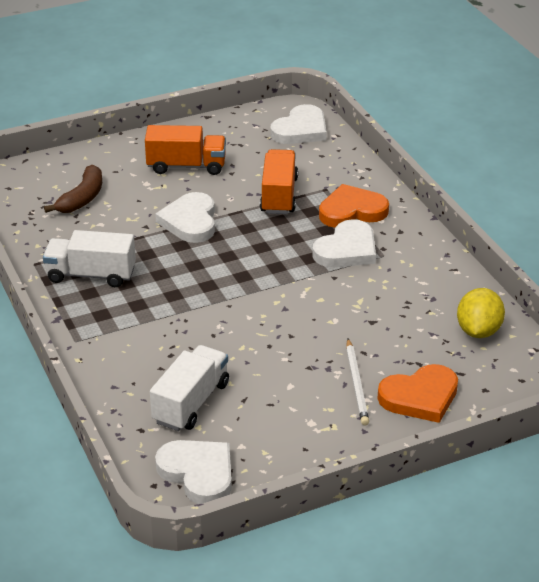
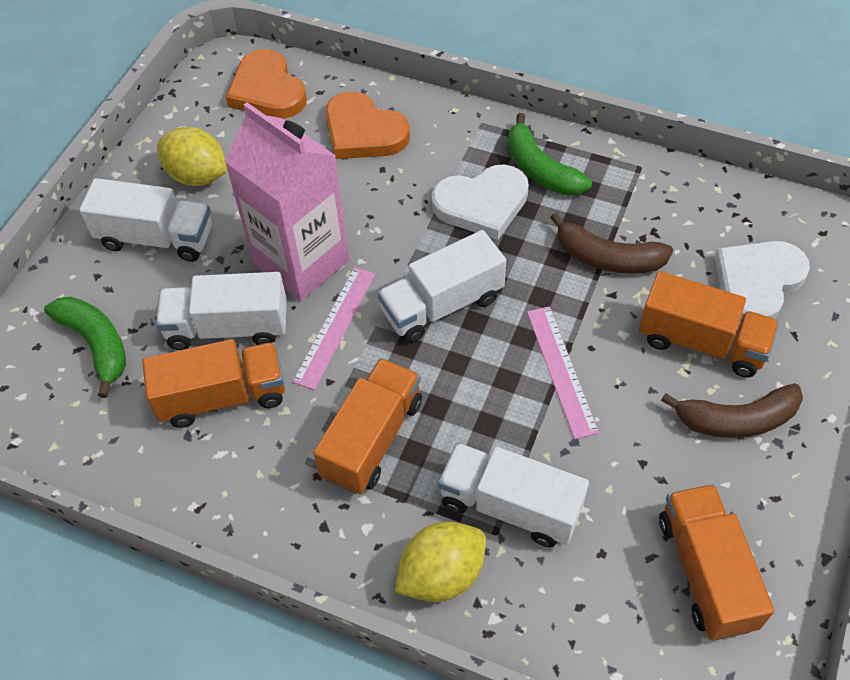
brown banana: 1 -> 2
green banana: 0 -> 2
orange truck: 2 -> 4
pink carton: 0 -> 1
pink ruler: 0 -> 2
white heart: 4 -> 2
white pencil: 1 -> 0
white truck: 2 -> 4
yellow lemon: 1 -> 2

